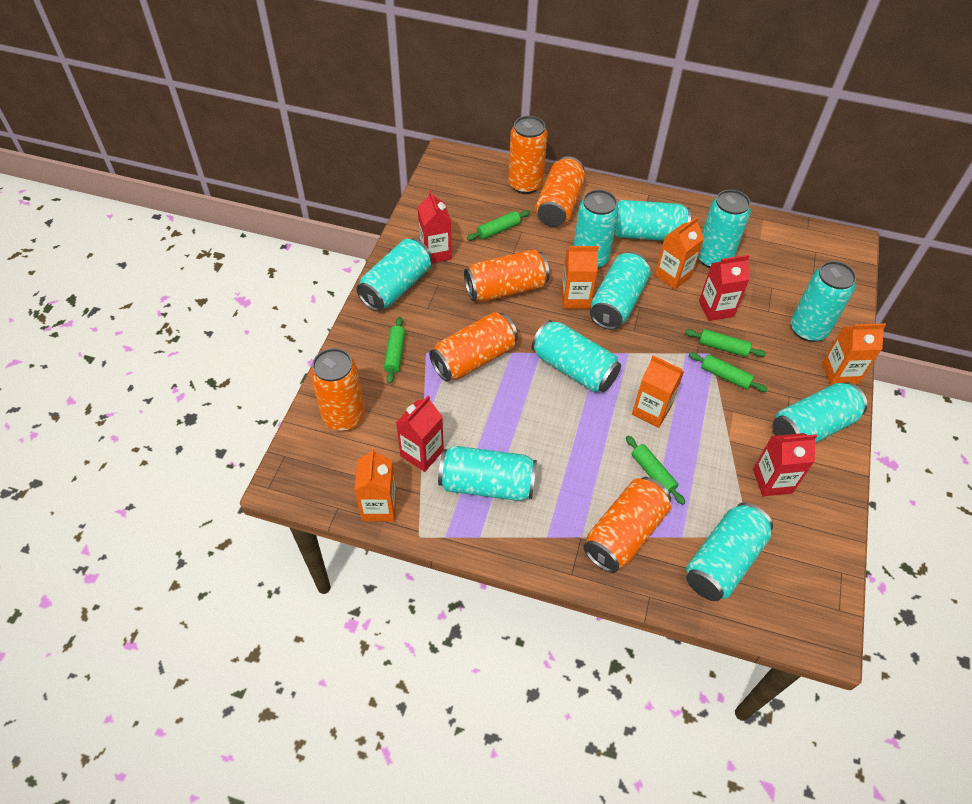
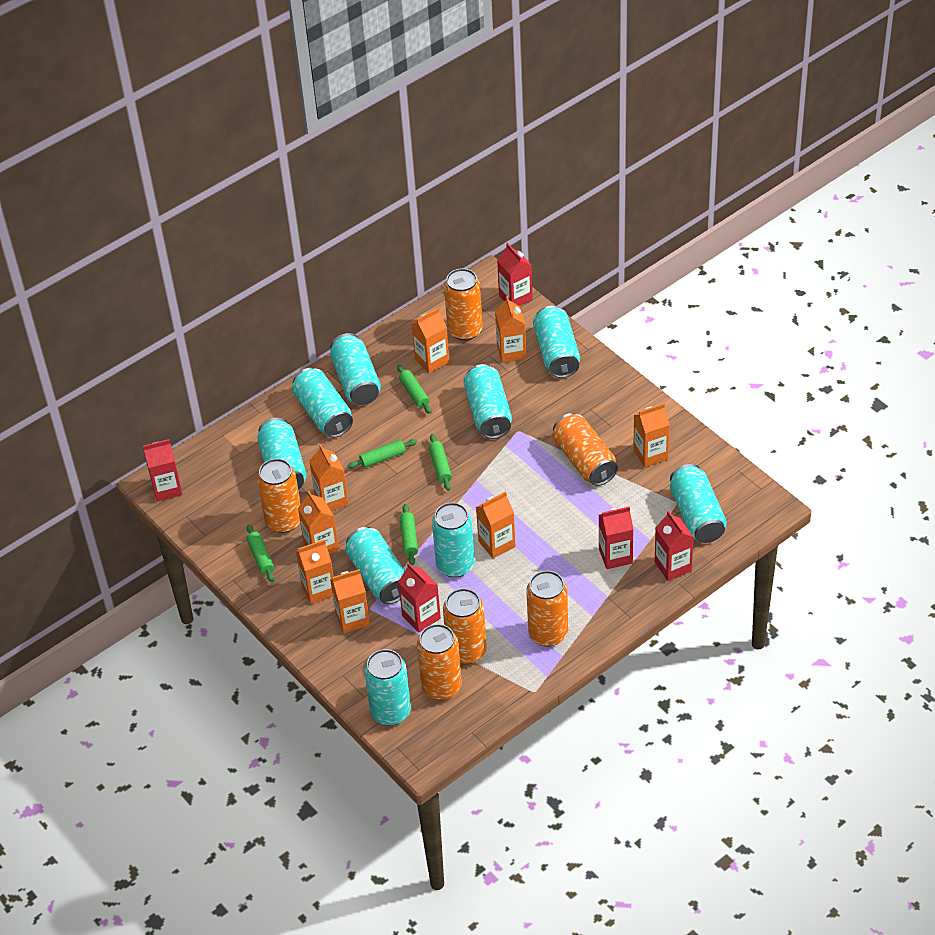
orange carton: 5 -> 8
red carton: 4 -> 5
turquoise can: 10 -> 9

